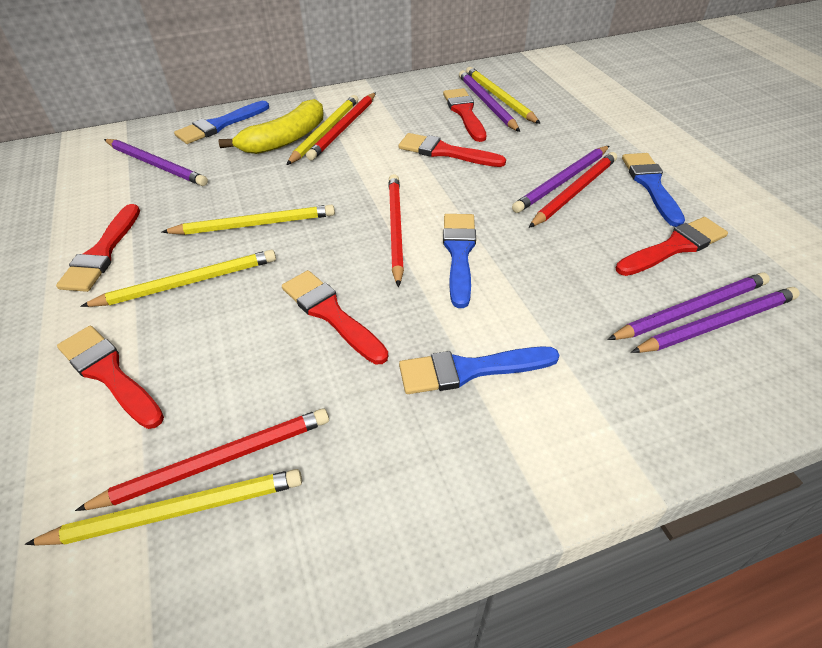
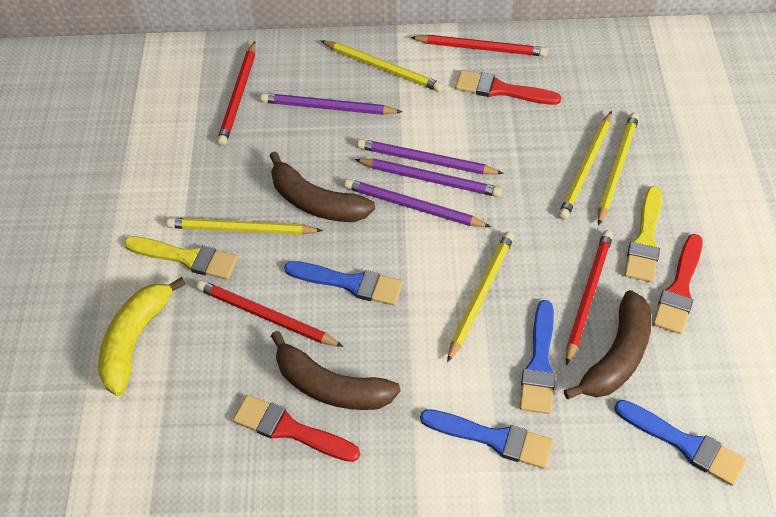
brown banana: 0 -> 3
purple pencil: 5 -> 4
red brush: 6 -> 3
yellow brush: 0 -> 2

